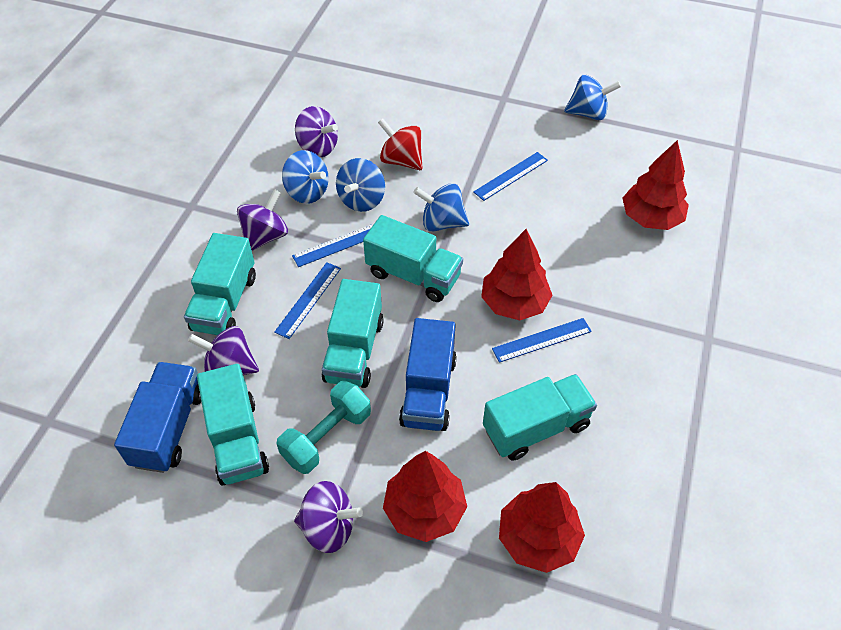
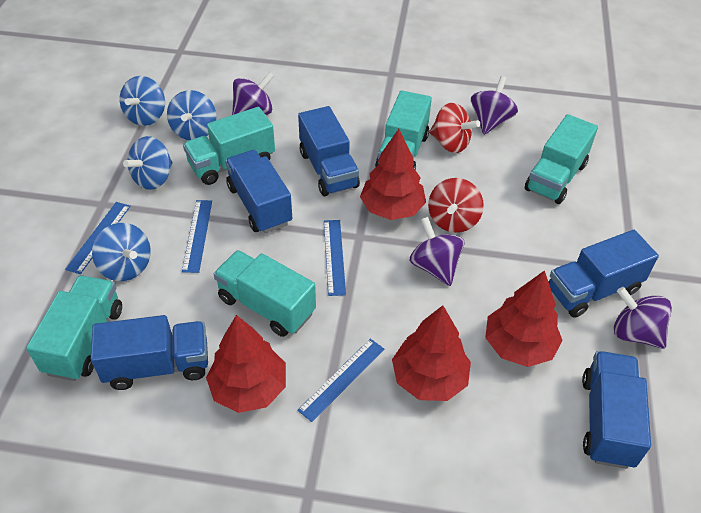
blue truck: 2 -> 5
red spinning top: 1 -> 2
turquoise dumbbell: 1 -> 0

